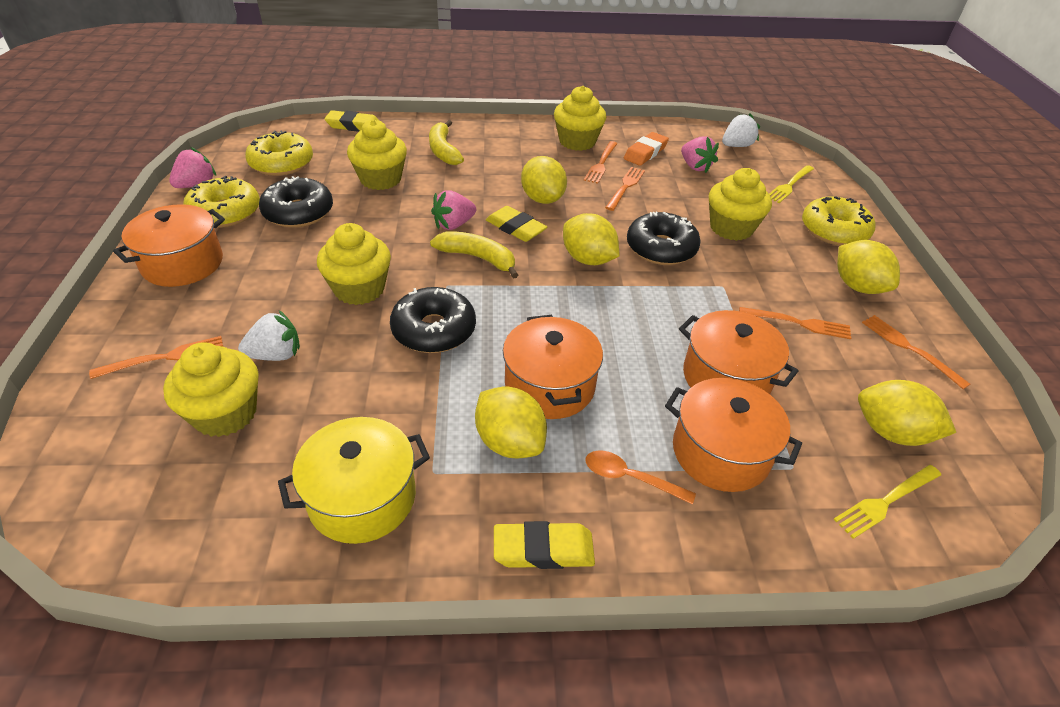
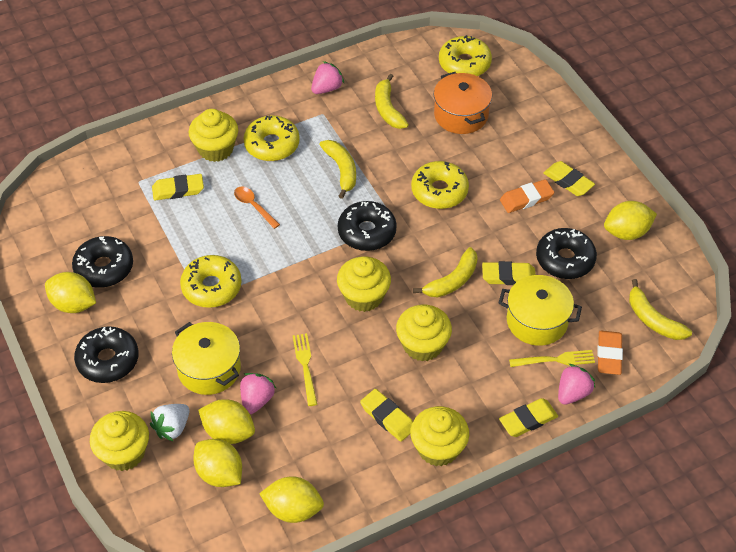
black donut: 3 -> 4
orange eraser: 1 -> 2
orange fork: 5 -> 0
orange pot: 4 -> 1
white strawberry: 2 -> 1
yellow banana: 2 -> 4
yellow donut: 3 -> 4
yellow eraser: 3 -> 5
yellow pot: 1 -> 2

